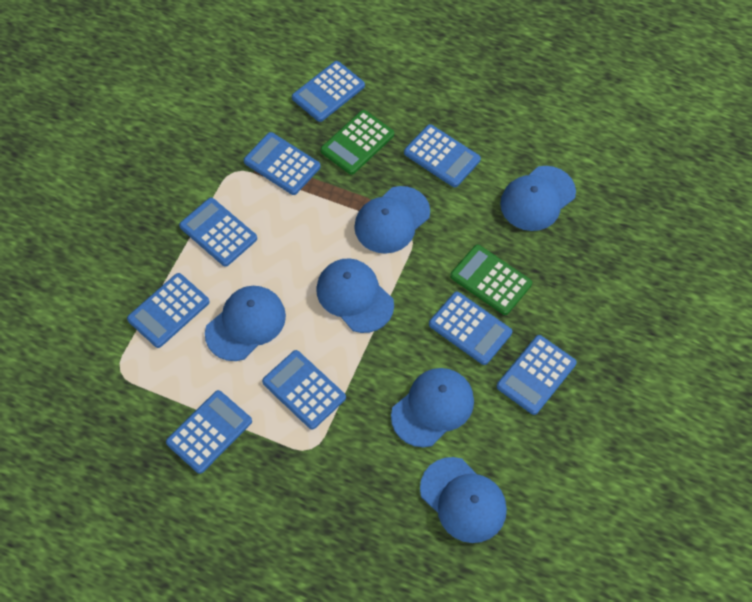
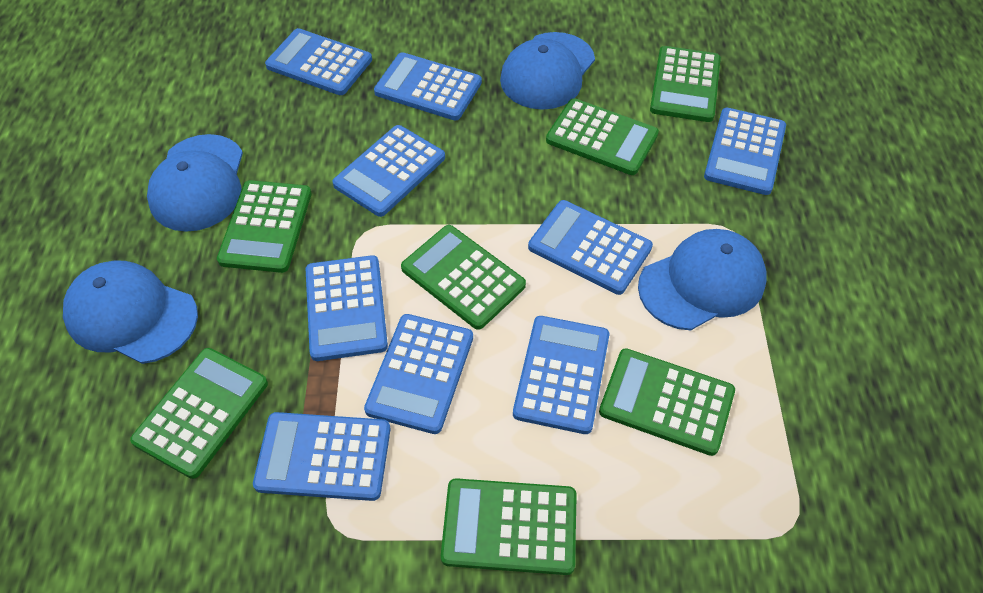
blue cap: 6 -> 4
green calculator: 2 -> 7

